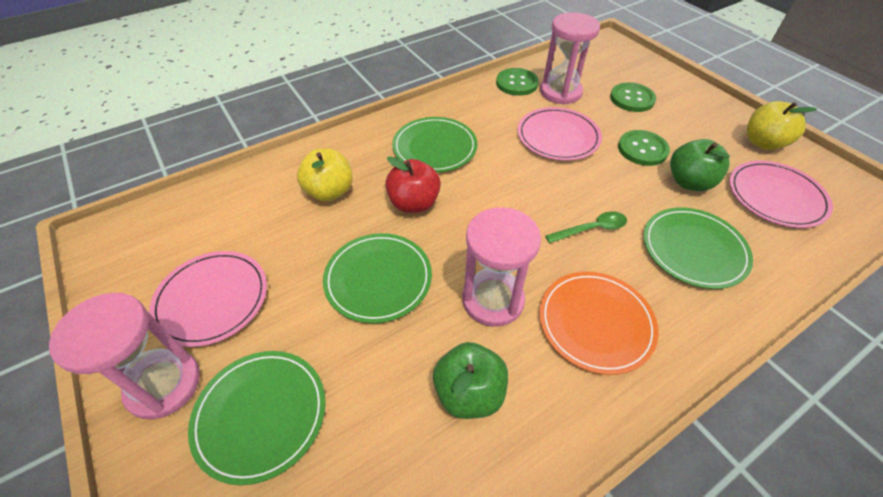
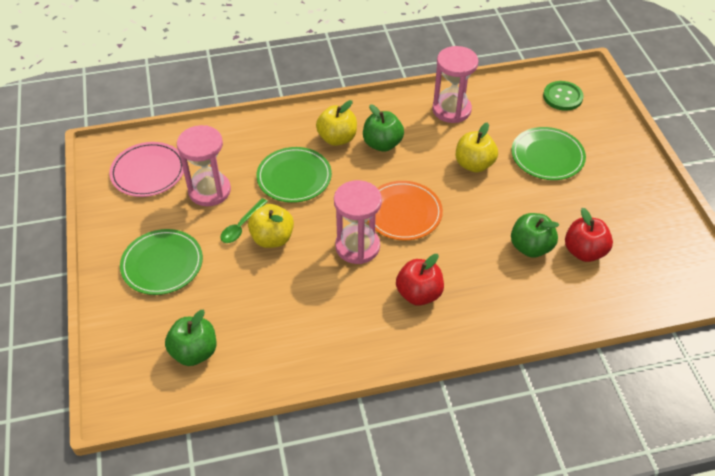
green apple: 2 -> 3
green button: 3 -> 1
green plate: 4 -> 3
pink plate: 3 -> 1
red apple: 1 -> 2
yellow apple: 2 -> 3

